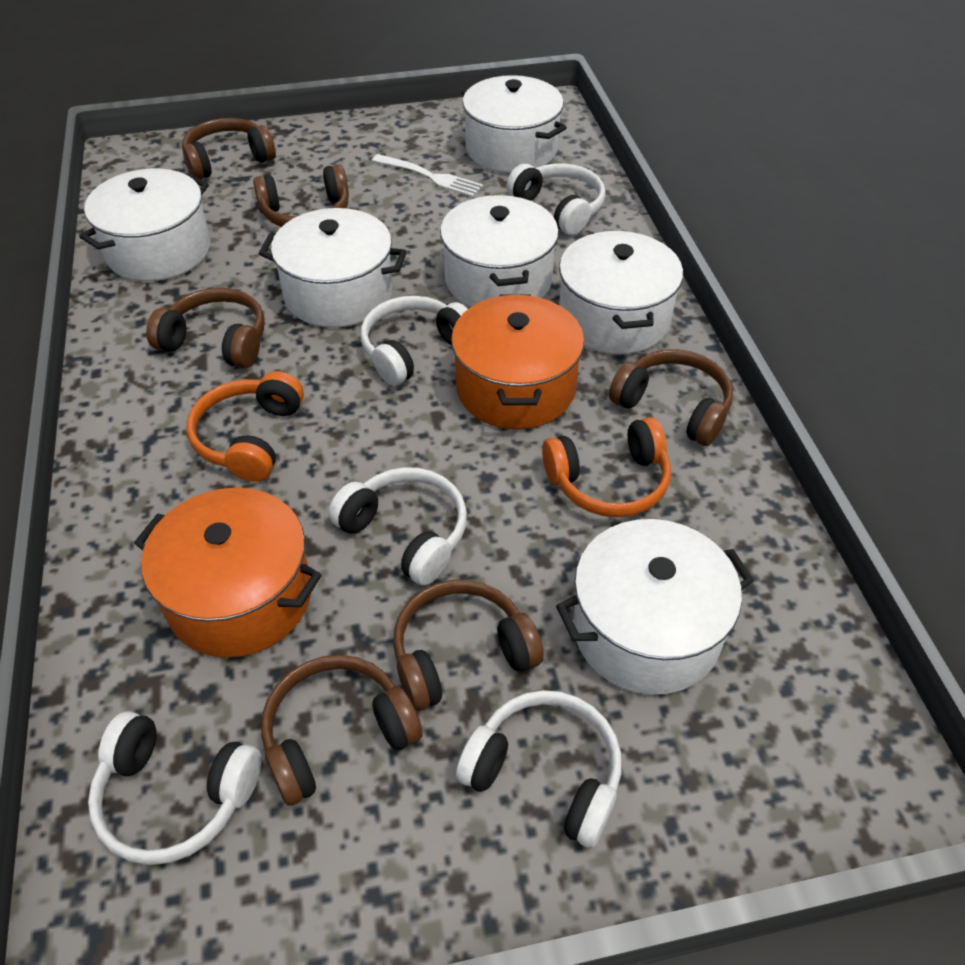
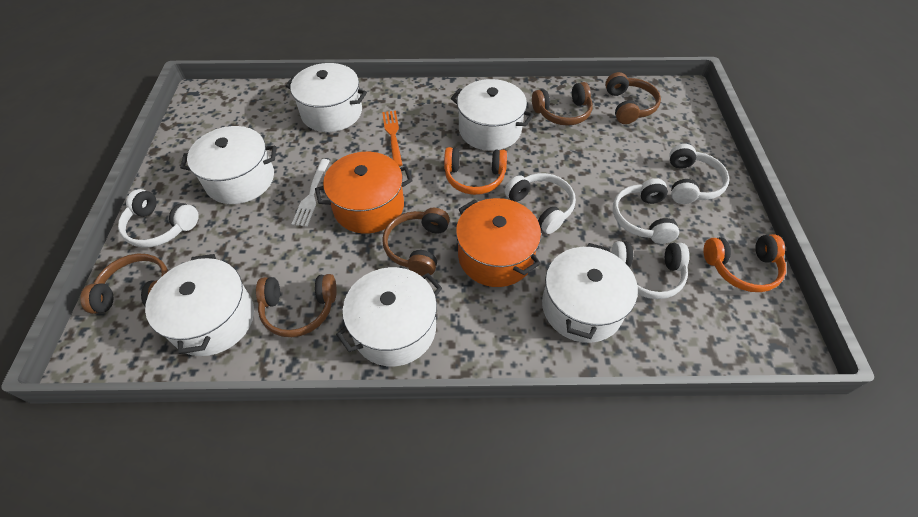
brown headphones: 6 -> 5
orange fork: 0 -> 1

